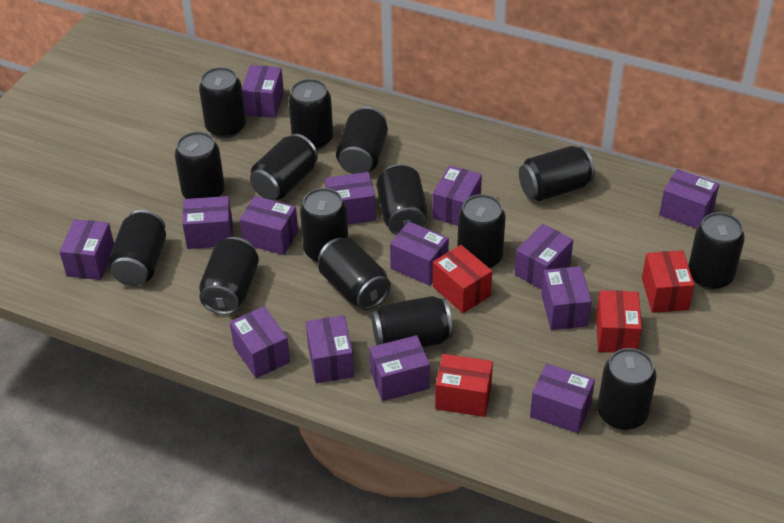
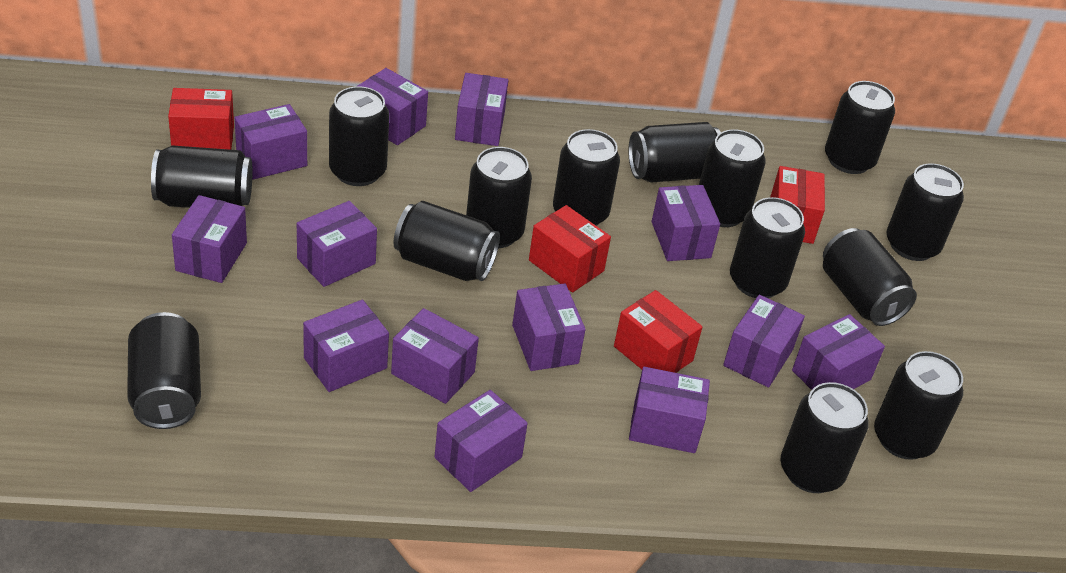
black can: 15 -> 14
purple box: 14 -> 13

